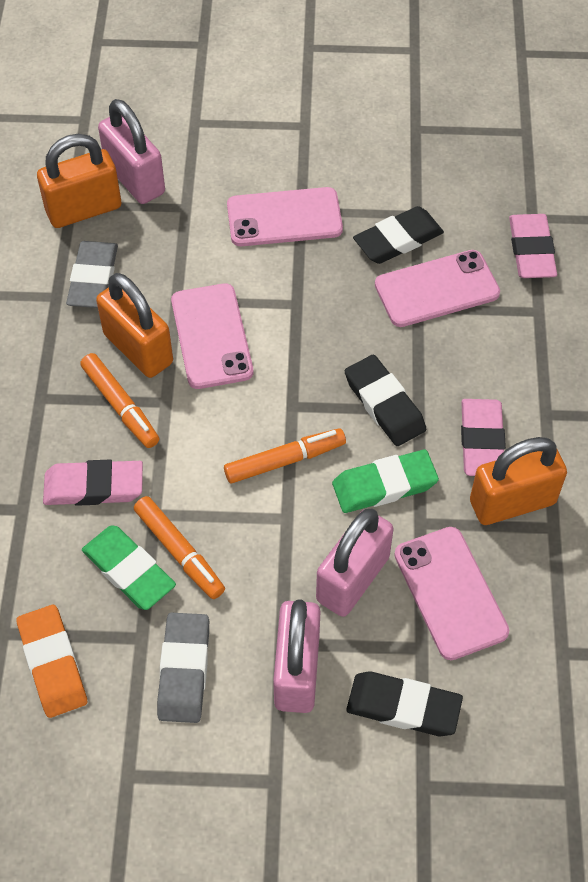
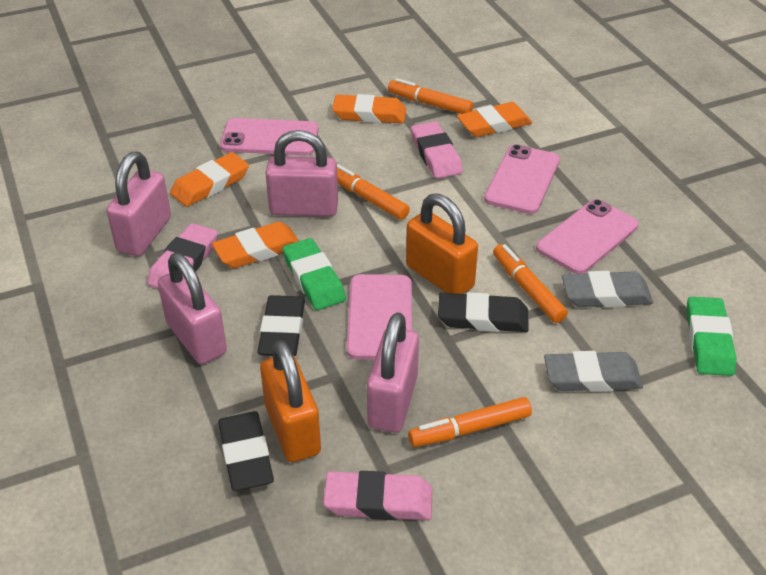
orange eraser: 1 -> 4
orange marker: 3 -> 4
orange padlock: 3 -> 2
pink padlock: 3 -> 4

